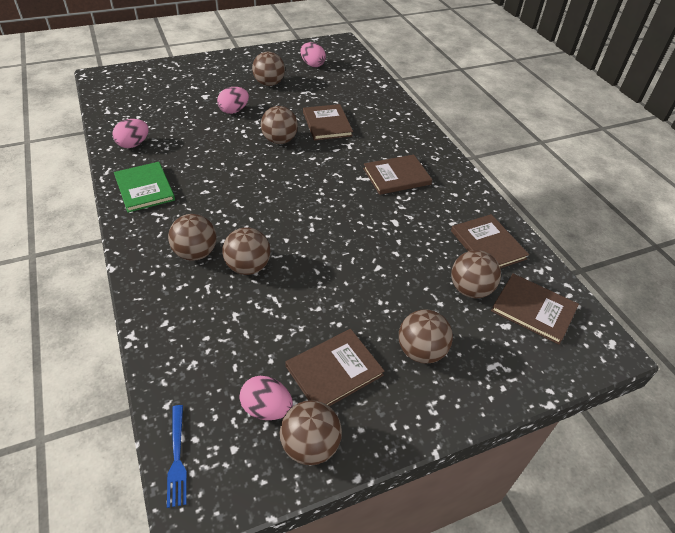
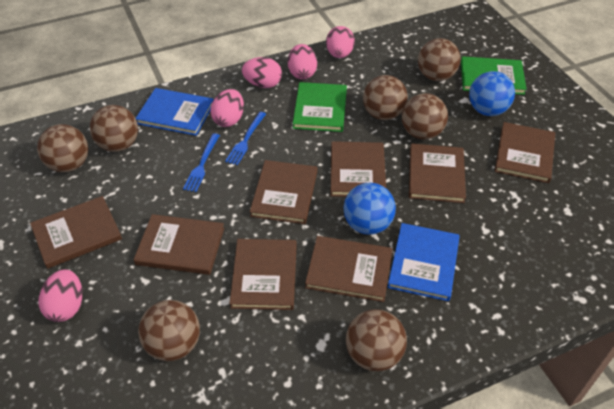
blue ball: 0 -> 2
blue book: 0 -> 2
blue fork: 1 -> 2
brown book: 5 -> 8
green book: 1 -> 2
pink egg: 4 -> 5

